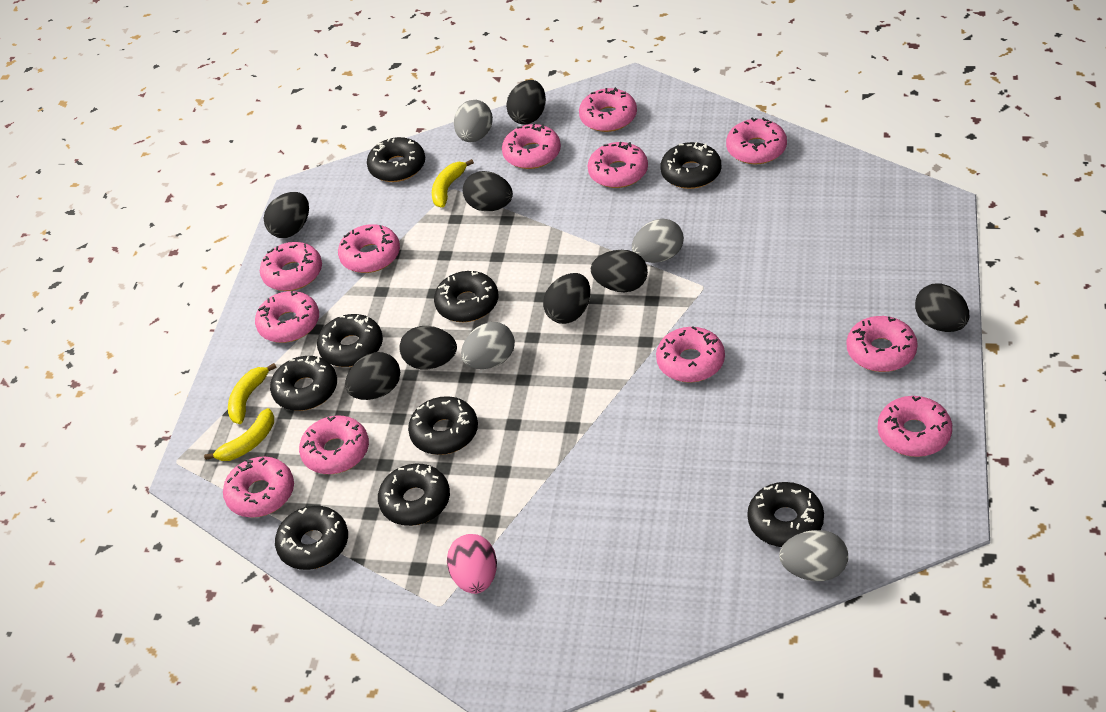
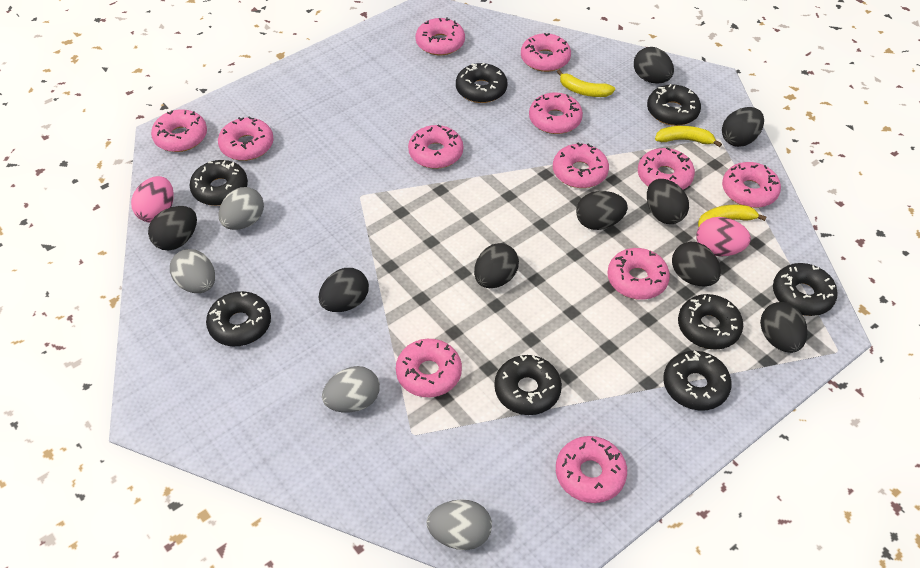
black donut: 9 -> 8
black egg: 8 -> 9
pink egg: 1 -> 2

